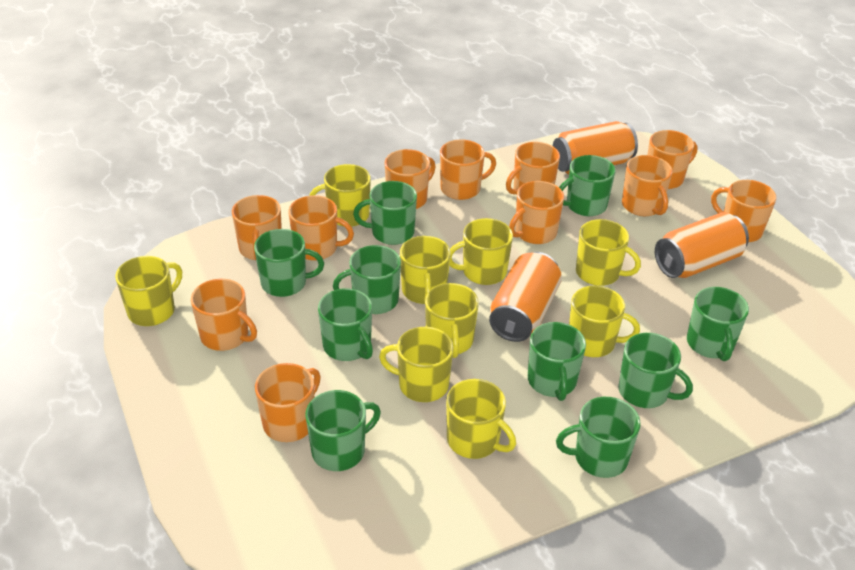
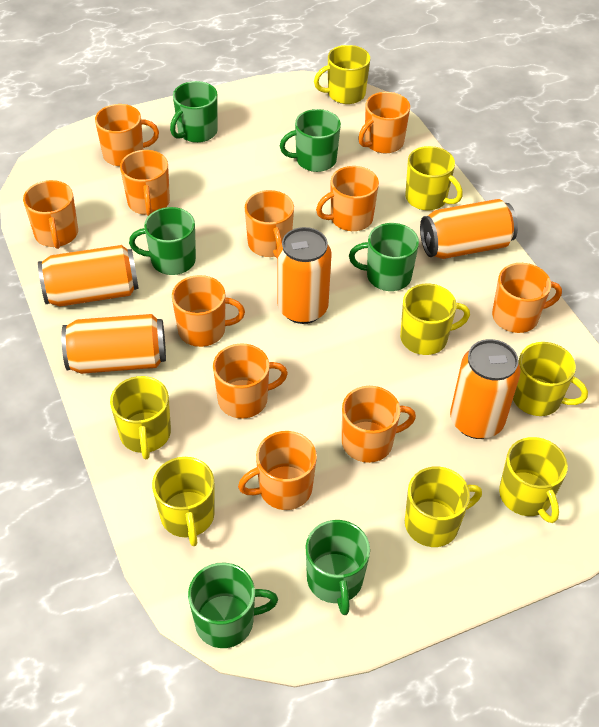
green mug: 10 -> 6
orange can: 3 -> 5
yellow mug: 9 -> 8

